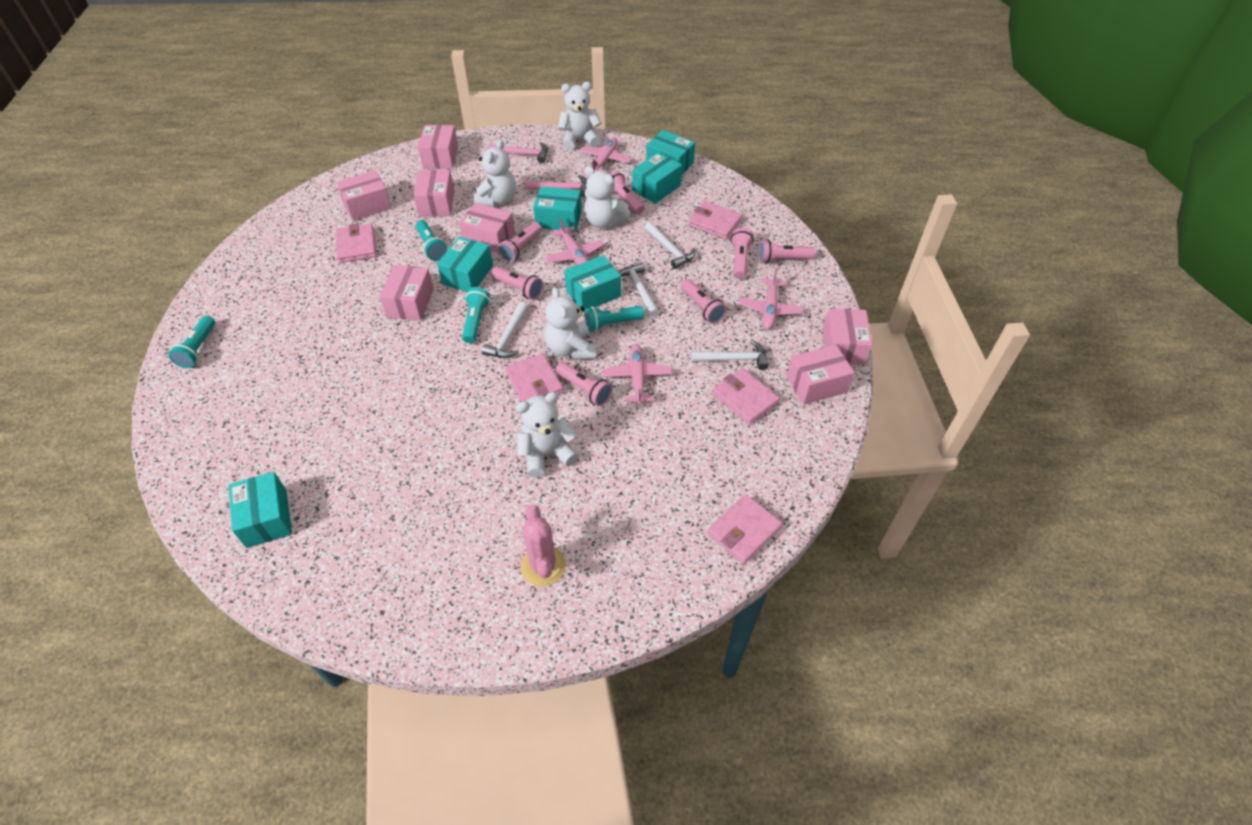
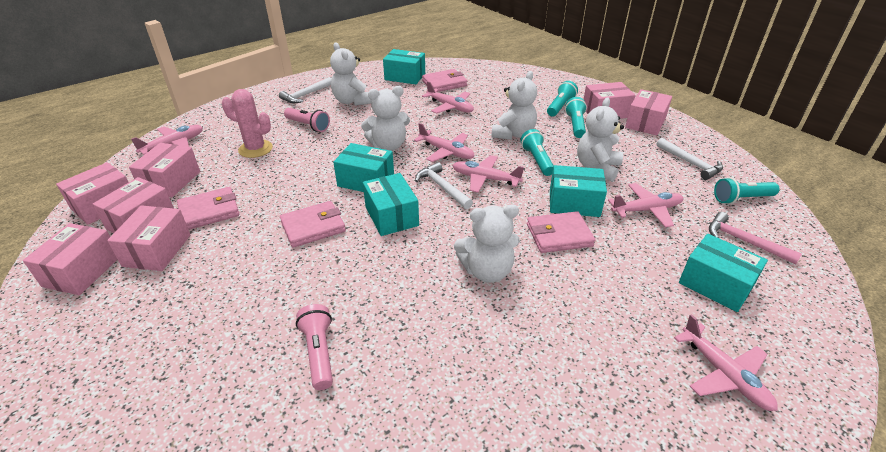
pink flashlight: 7 -> 2
pink hammer: 2 -> 1
pink plane: 4 -> 6
pink wallet: 5 -> 4
turquoise box: 6 -> 5
white hammer: 4 -> 3

